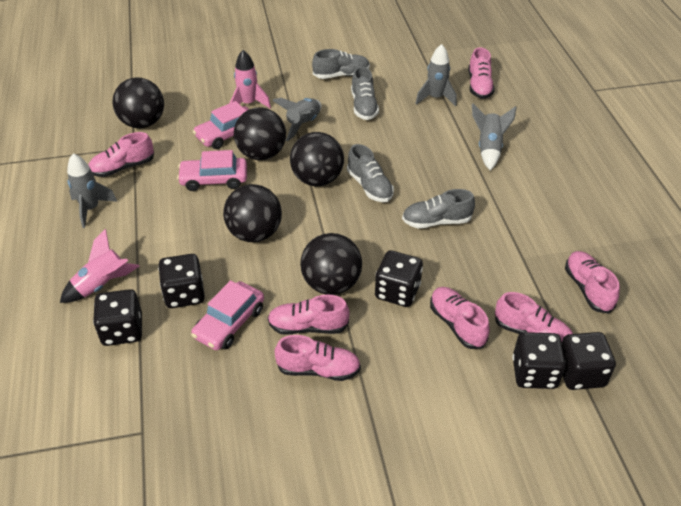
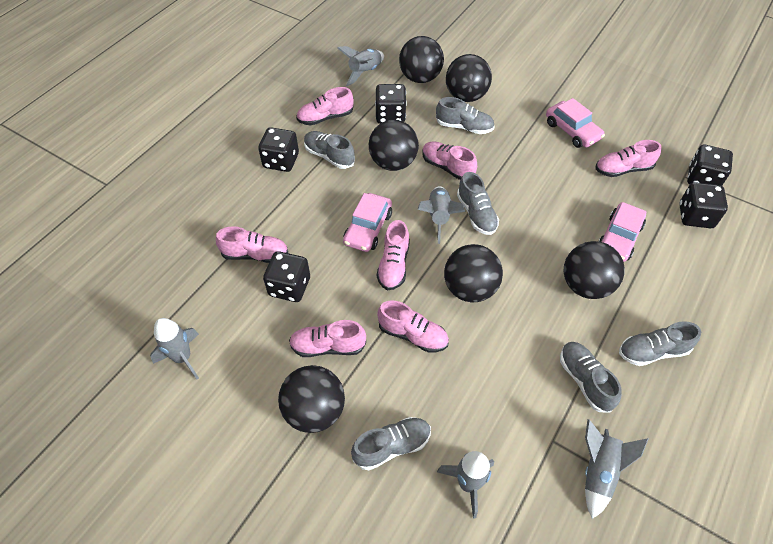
black ball: 5 -> 6
grey rocket: 4 -> 5
grey shoe: 4 -> 6
pink rocket: 2 -> 0

